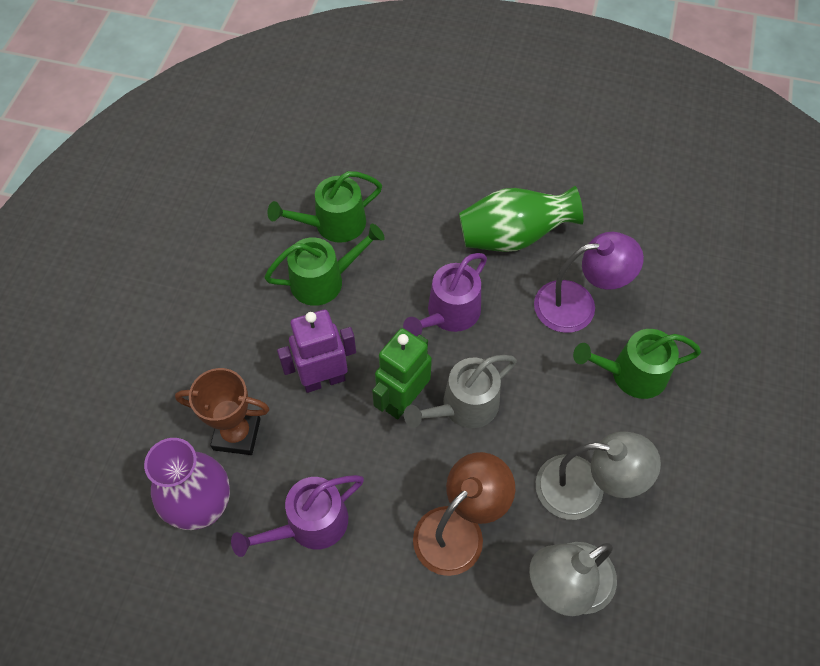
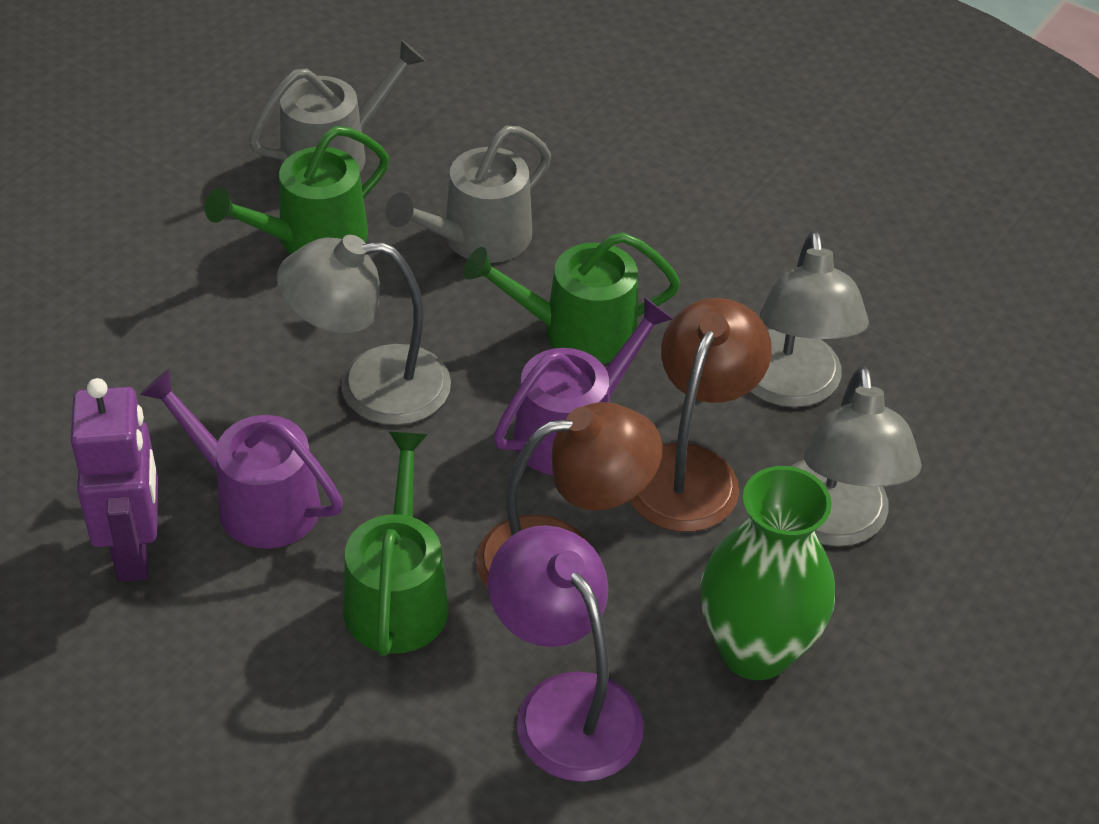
brown lamp: 1 -> 2
brown trophy: 1 -> 0
green robot: 1 -> 0
grey lamp: 2 -> 3
grey watering can: 1 -> 2
purple vase: 1 -> 0

